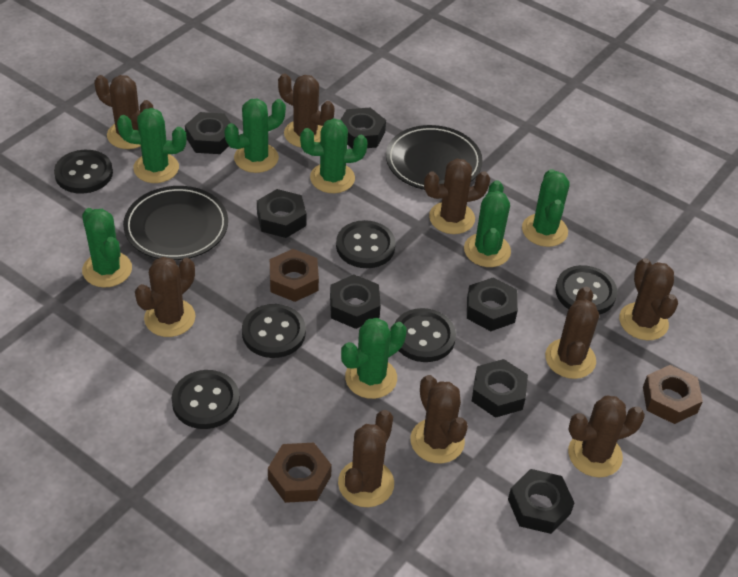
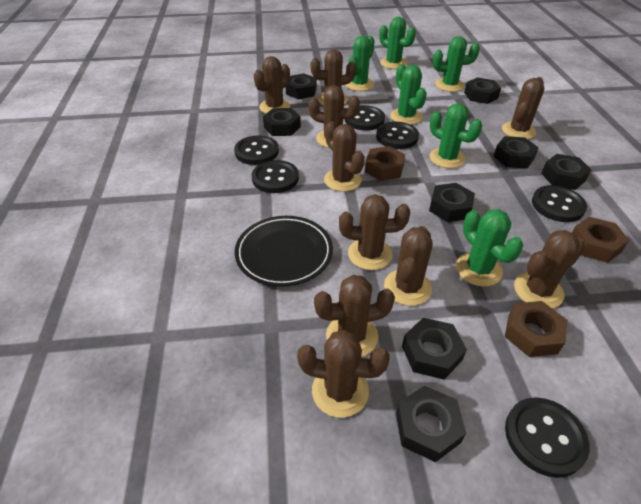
black nut: 7 -> 8
black plate: 2 -> 1
brown cactus: 9 -> 10
green cactus: 7 -> 6

